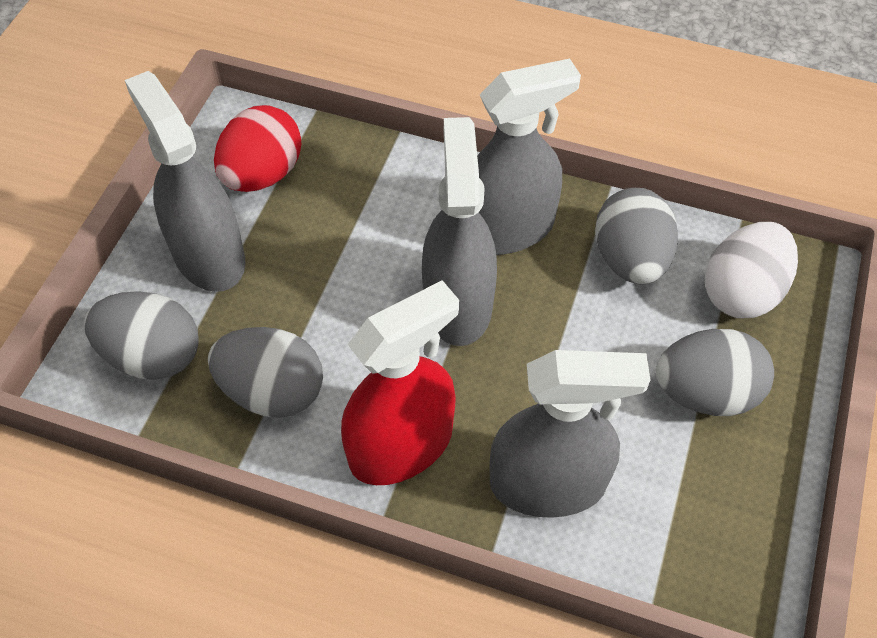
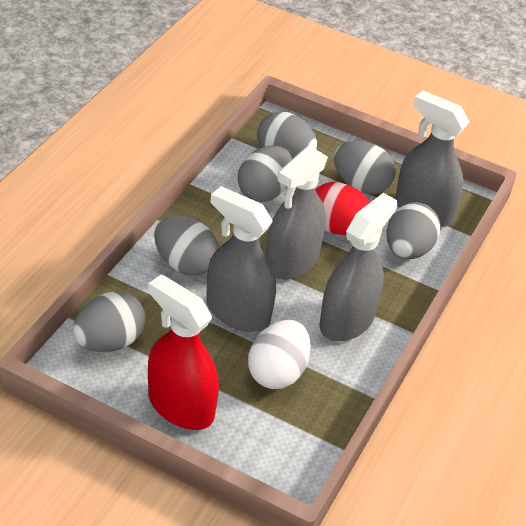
grey egg: 4 -> 6

